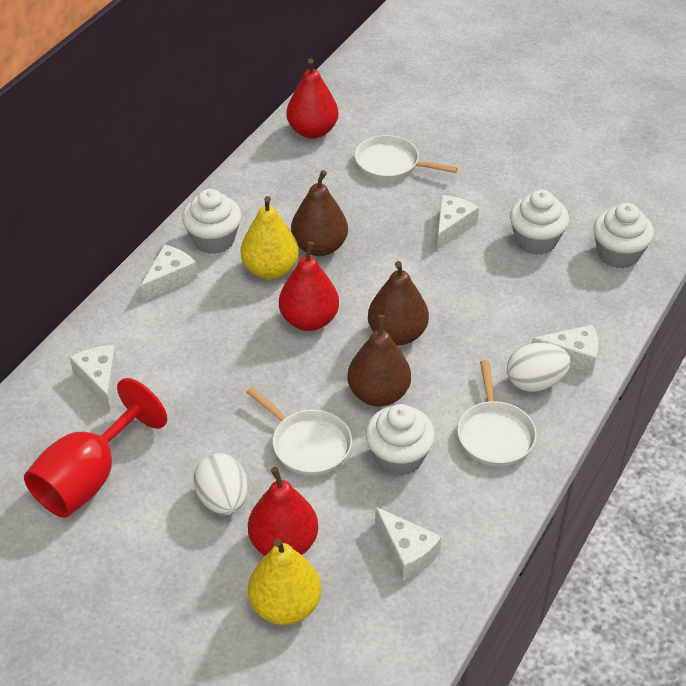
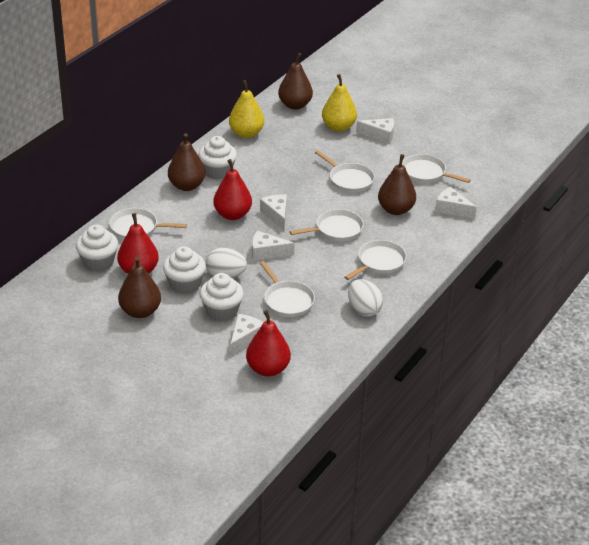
brown pear: 3 -> 4
red goblet: 1 -> 0
white pan: 3 -> 6

